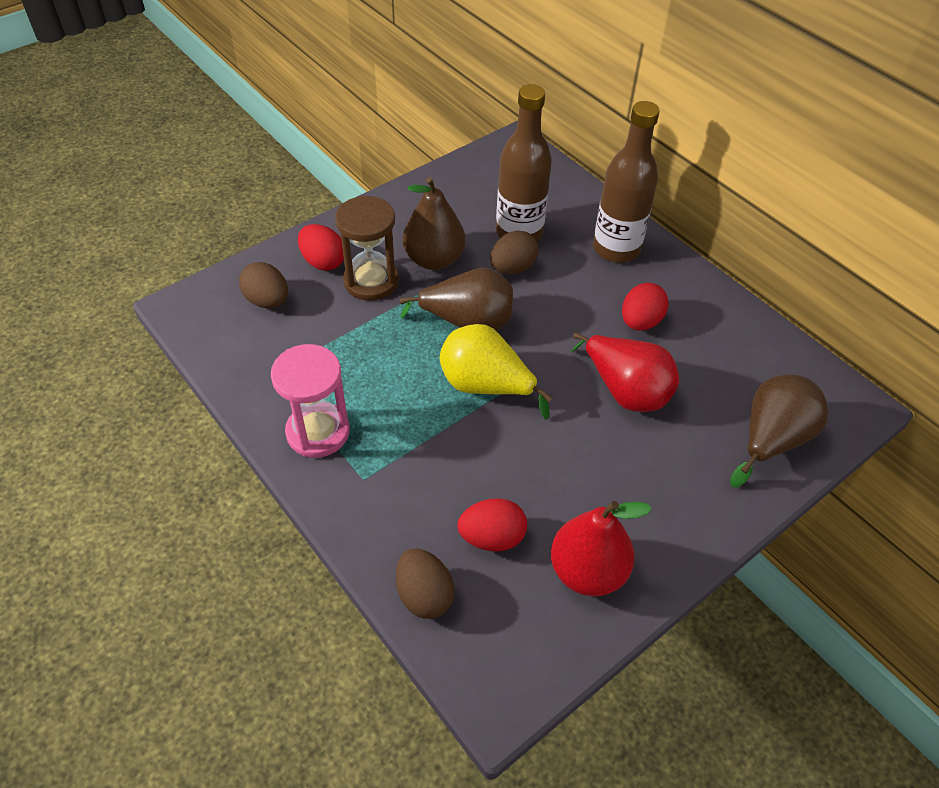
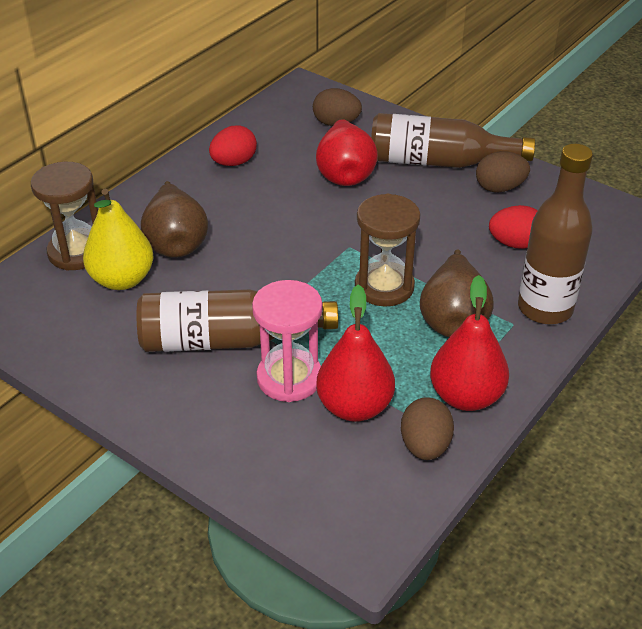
brown bottle: 2 -> 3
brown hourglass: 1 -> 2
brown pear: 3 -> 2
red egg: 3 -> 2
red pear: 2 -> 3

